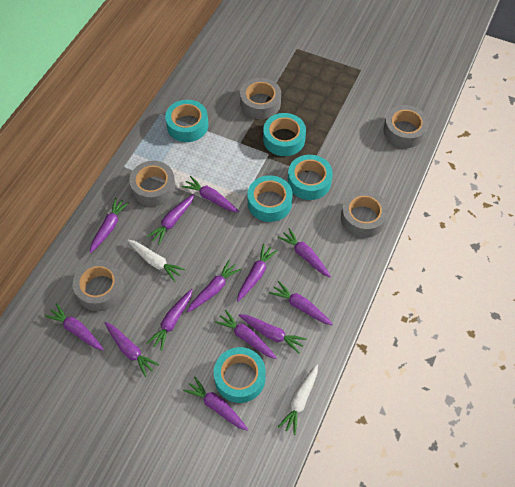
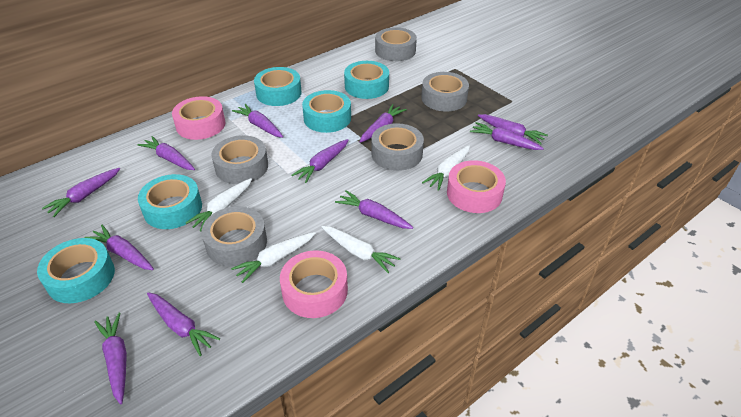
pink tape: 0 -> 3
purple carrot: 13 -> 11
white carrot: 2 -> 4

